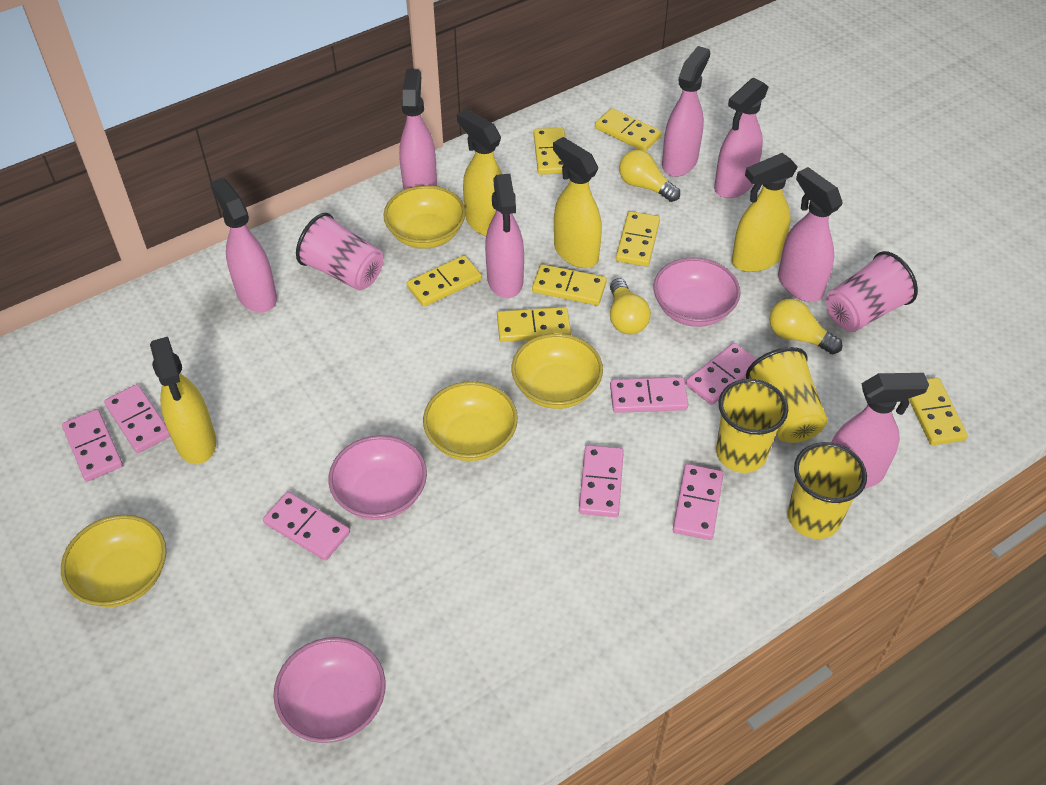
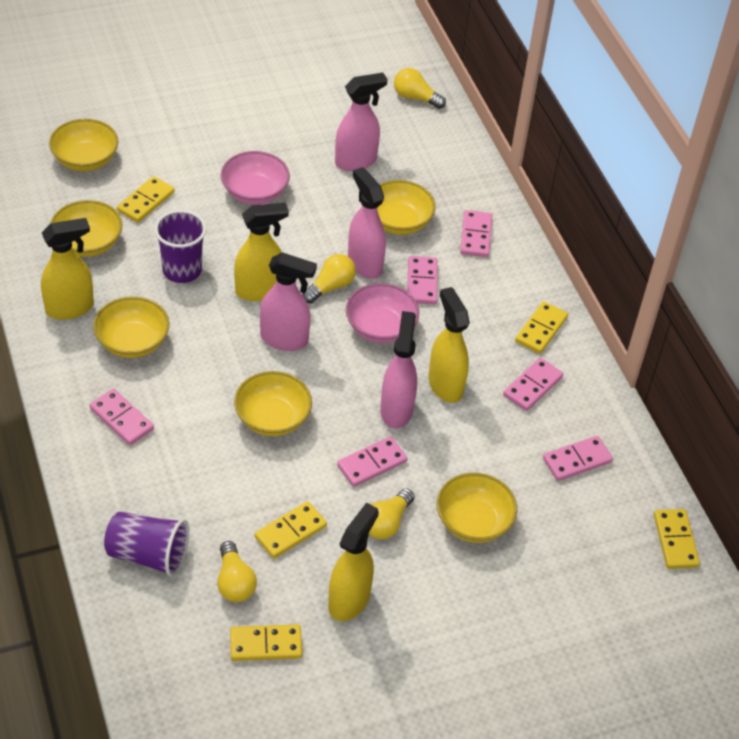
pink bowl: 3 -> 2
pink cup: 2 -> 0
pink domino: 7 -> 6
pink spray bottle: 7 -> 4
purple cup: 0 -> 2
yellow bowl: 4 -> 6
yellow cup: 3 -> 0
yellow domino: 7 -> 5
yellow light bulb: 3 -> 4

